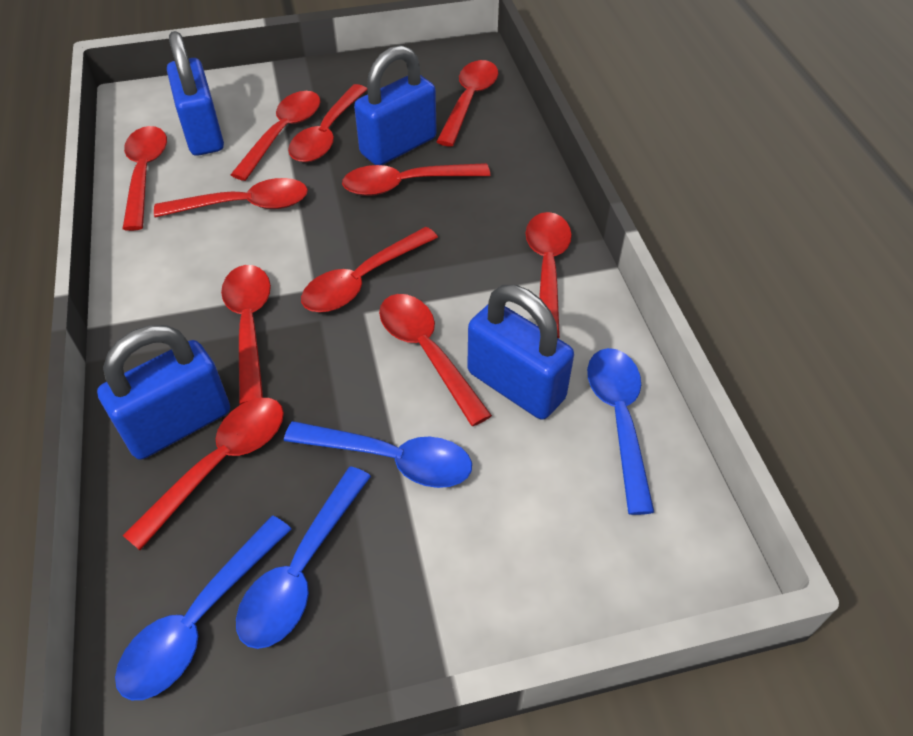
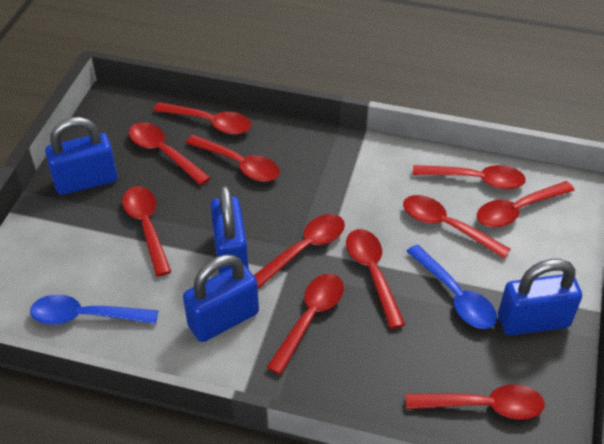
blue spoon: 4 -> 2

